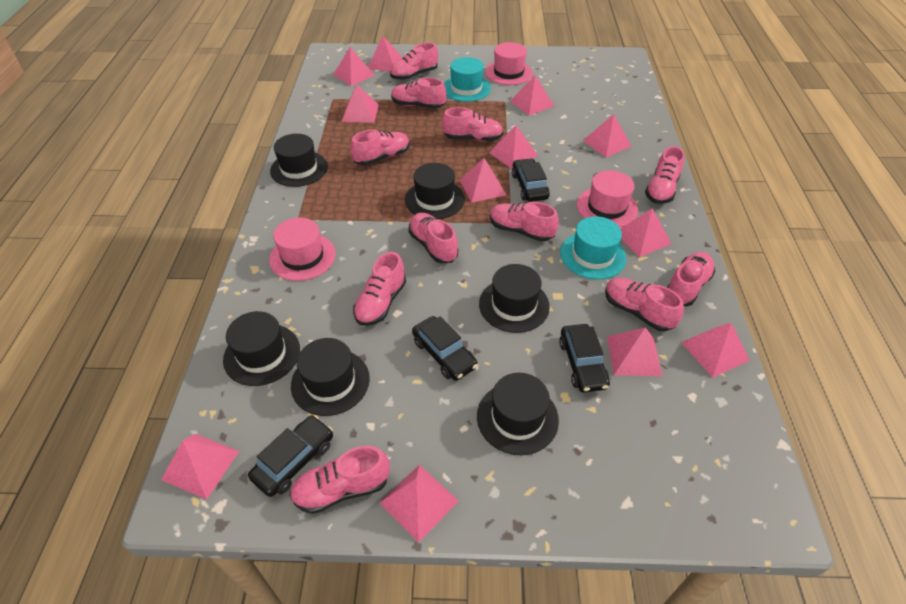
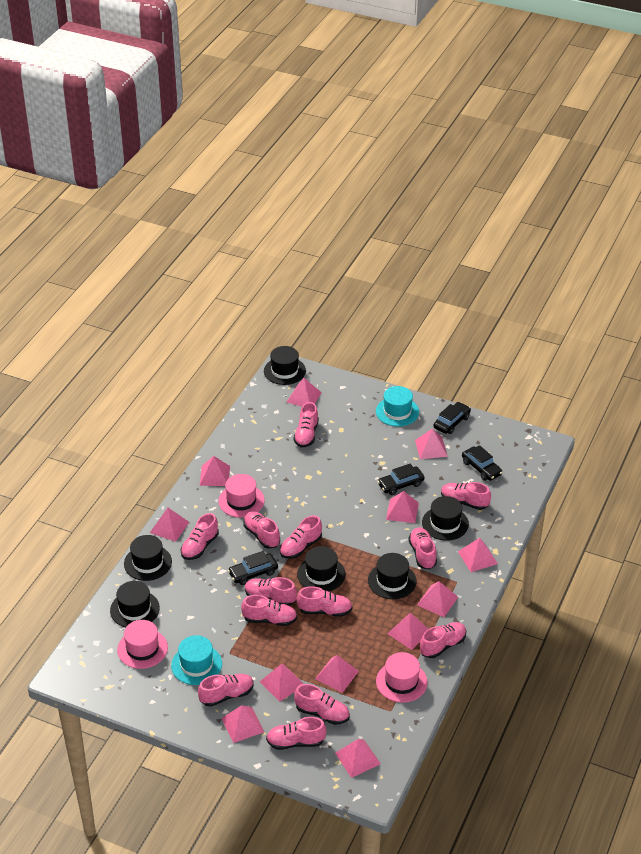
pink shoe: 11 -> 13

